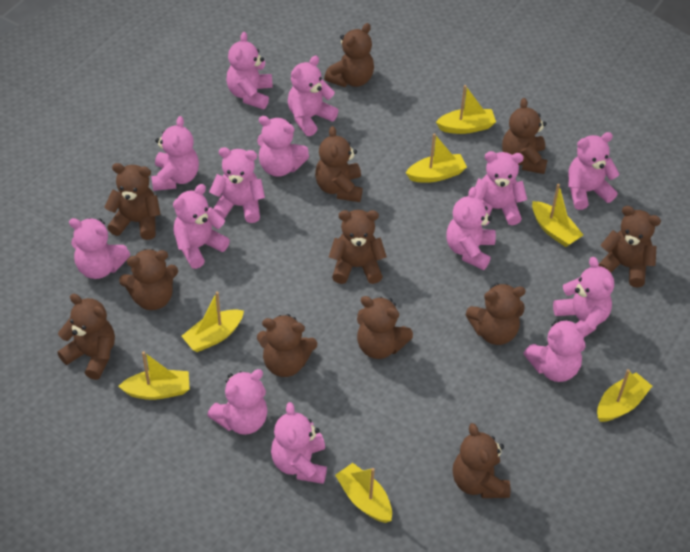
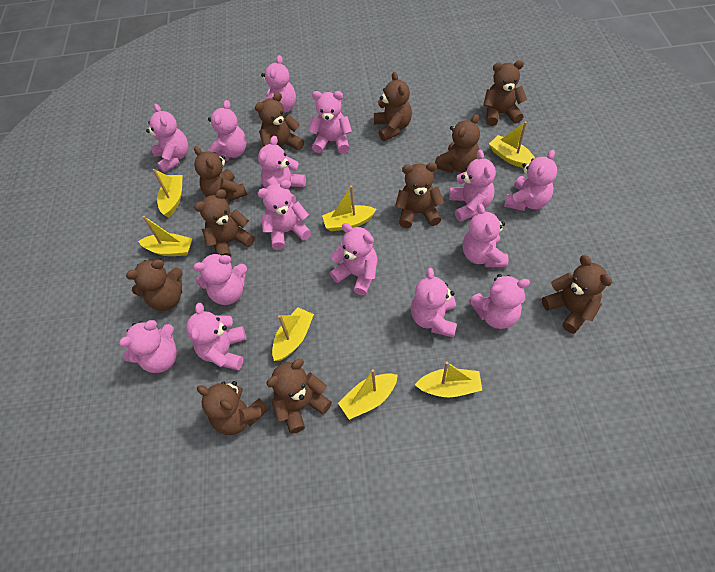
brown teddy bear: 12 -> 11
pink teddy bear: 14 -> 15

